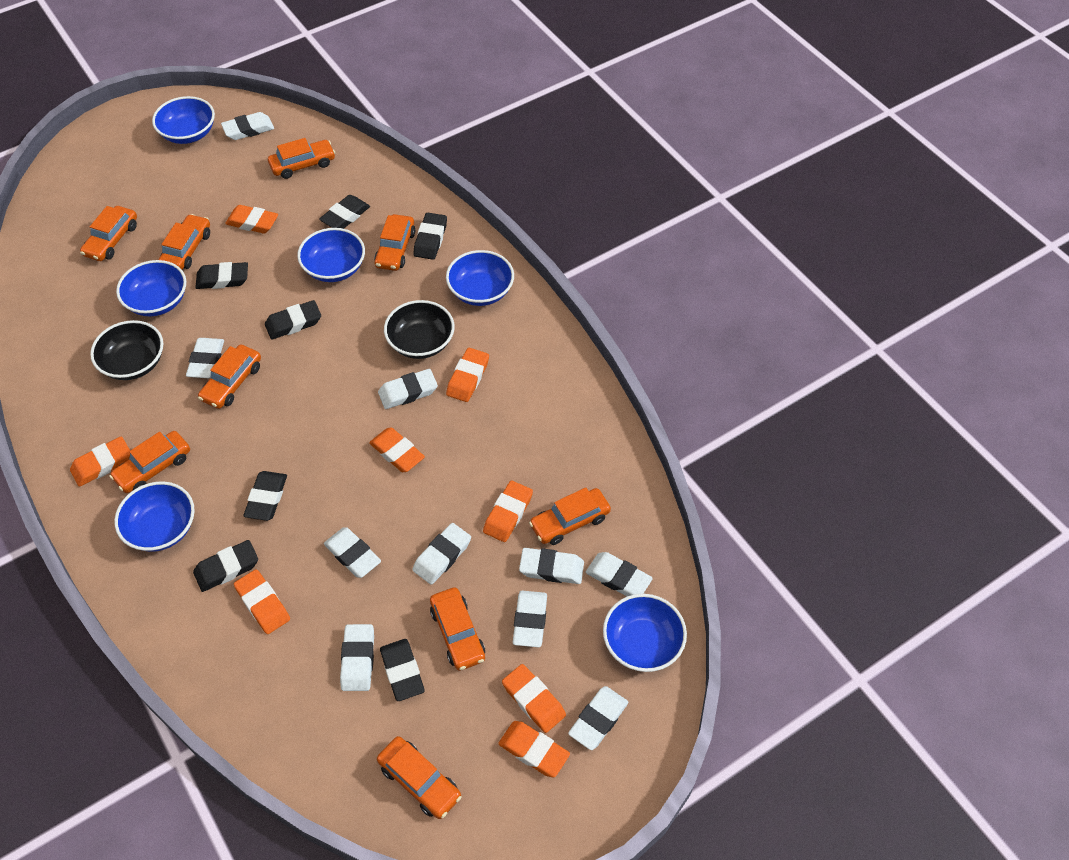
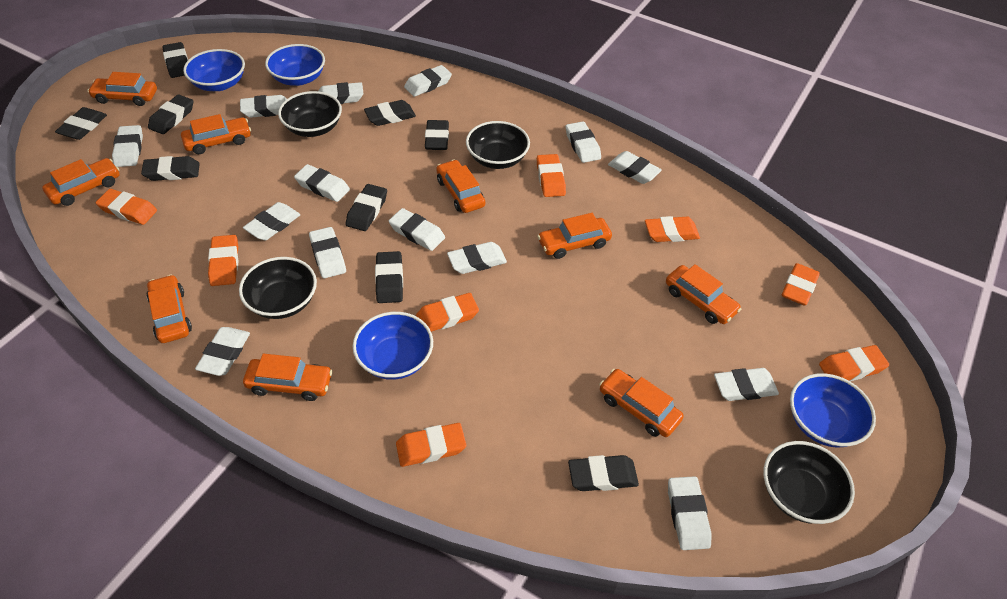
black bowl: 2 -> 4
black eraser: 7 -> 9
blue bowl: 6 -> 4
white eraser: 10 -> 14

